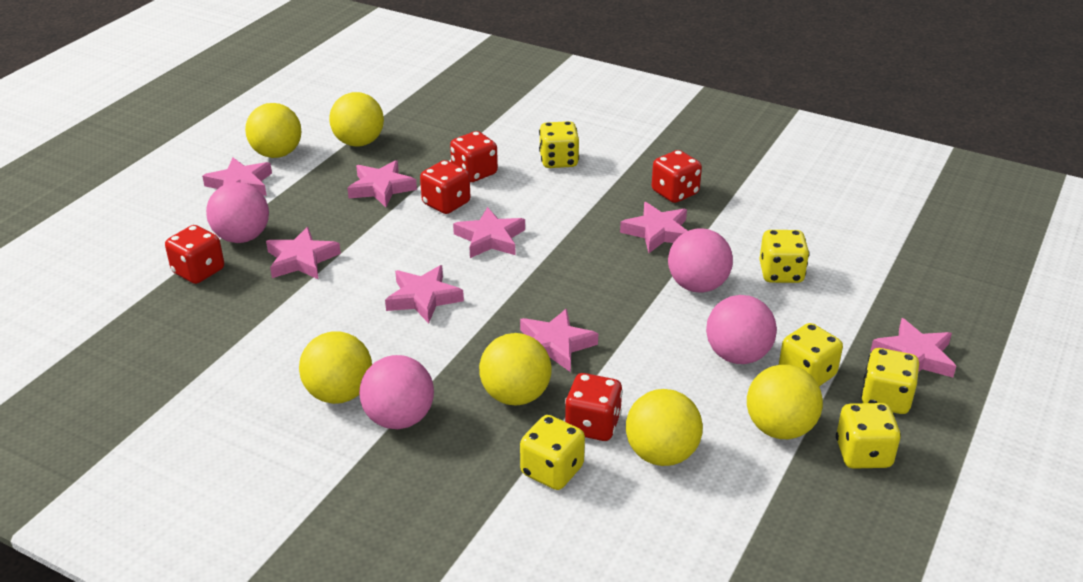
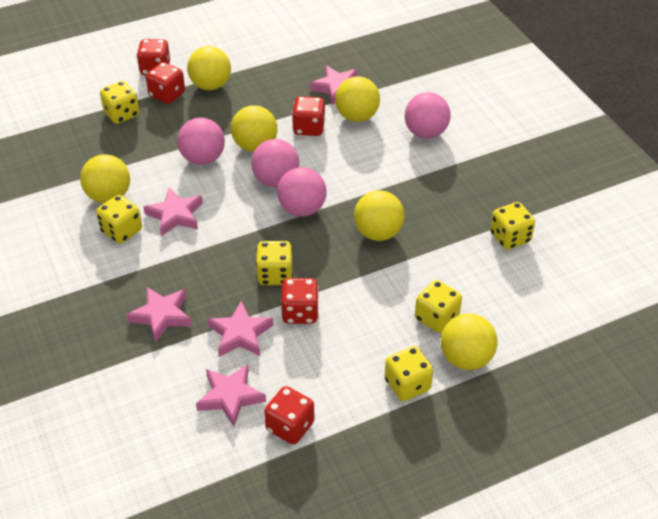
pink star: 8 -> 5

